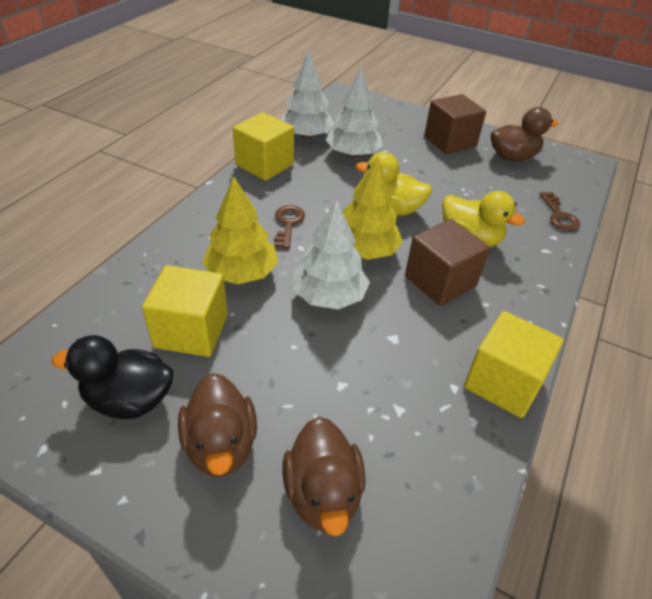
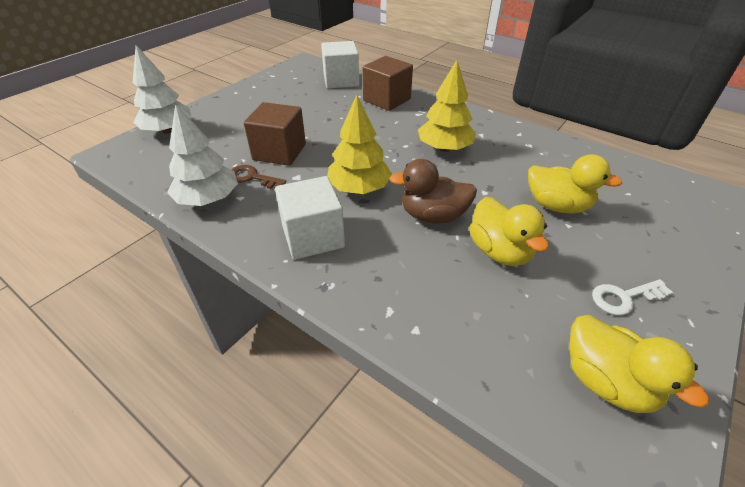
black duck: 1 -> 0
brown duck: 3 -> 1
brown key: 2 -> 1
white cube: 0 -> 2
white key: 0 -> 1
white tree: 3 -> 2
yellow cube: 3 -> 0
yellow duck: 2 -> 3

